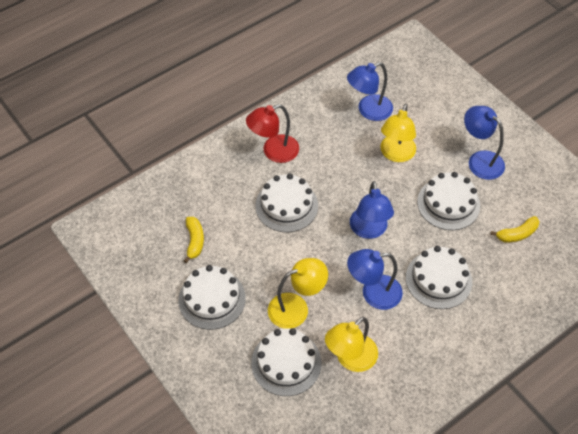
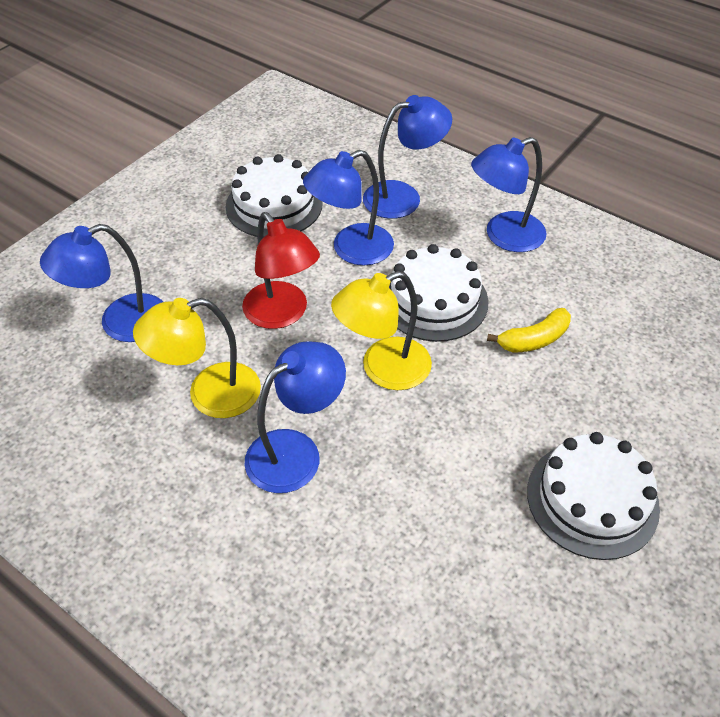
blue lamp: 4 -> 5
white cake: 5 -> 3
yellow banana: 2 -> 1
yellow lamp: 3 -> 2

